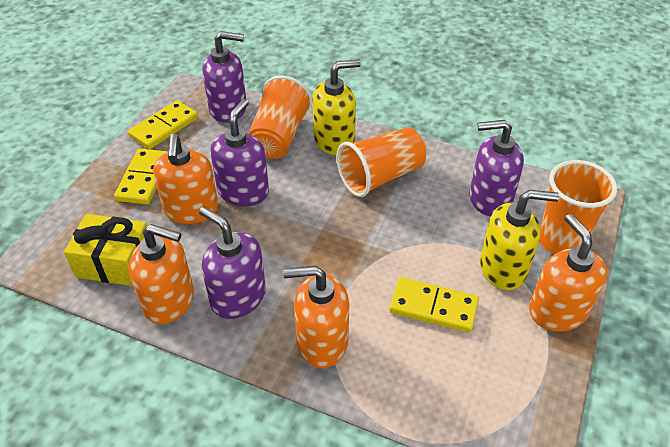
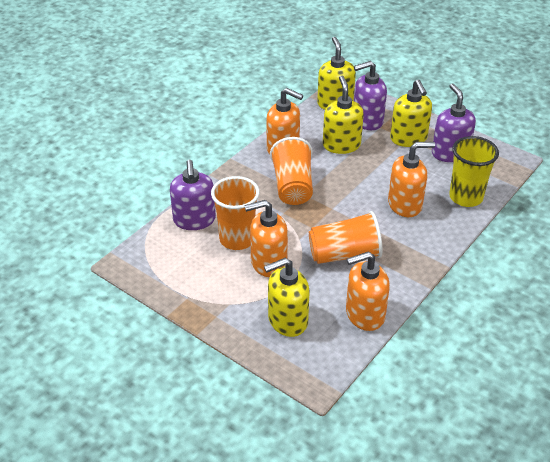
purple soap dispenser: 4 -> 3
yellow cup: 0 -> 1
yellow domino: 3 -> 0
yellow gift: 1 -> 0
yellow soap dispenser: 2 -> 4

